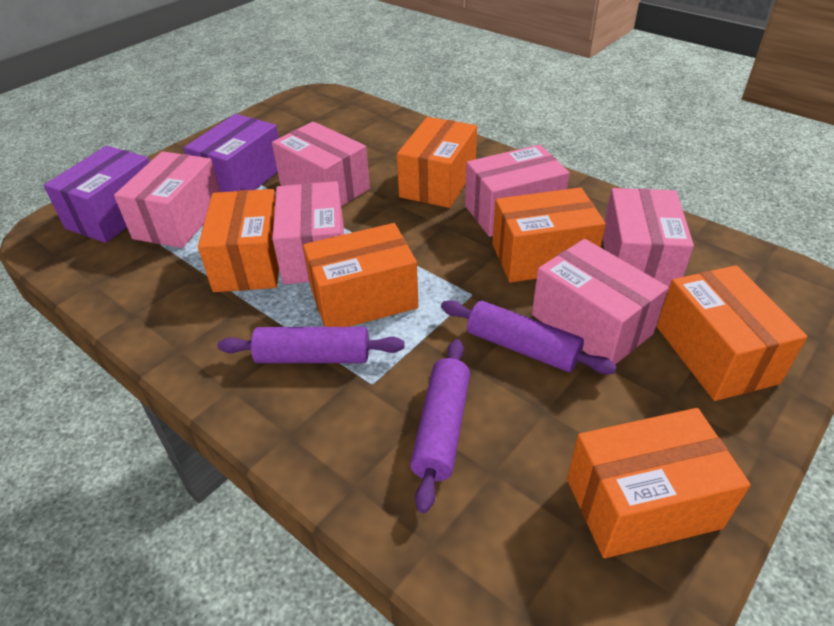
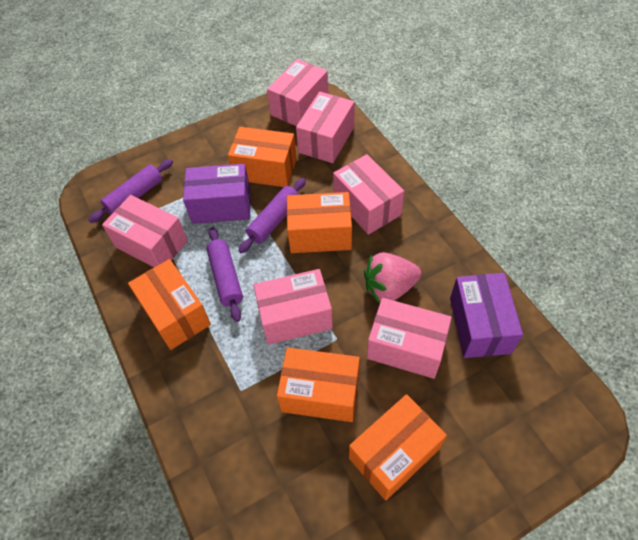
orange box: 6 -> 5
pink strawberry: 0 -> 1

